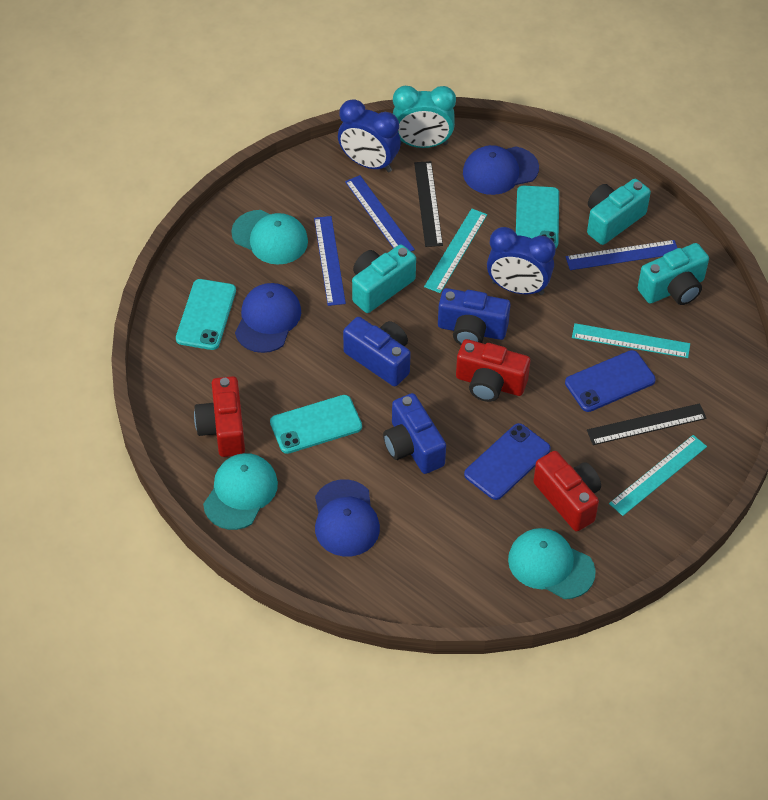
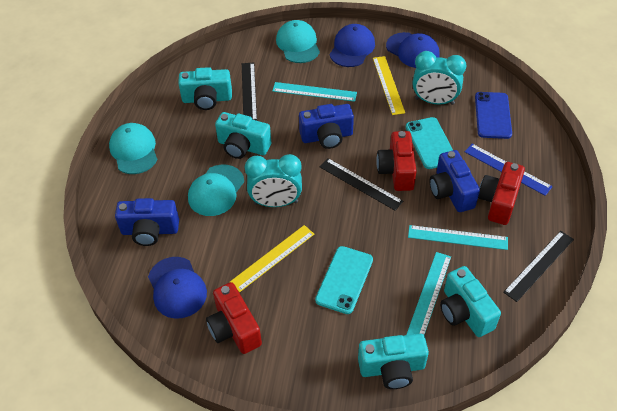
black ruler: 2 -> 3
blue clock: 2 -> 0
blue phone: 2 -> 1
blue ruler: 3 -> 1
turquoise camera: 3 -> 4
turquoise clock: 1 -> 2
turquoise phone: 3 -> 2
yellow ruler: 0 -> 2

